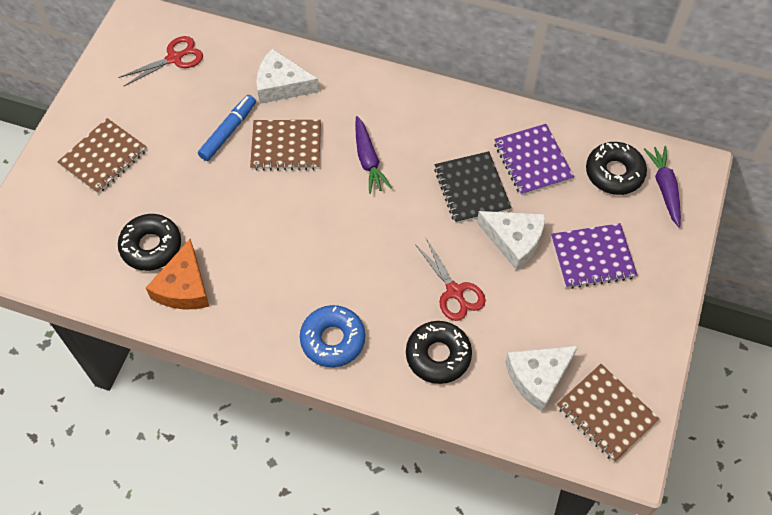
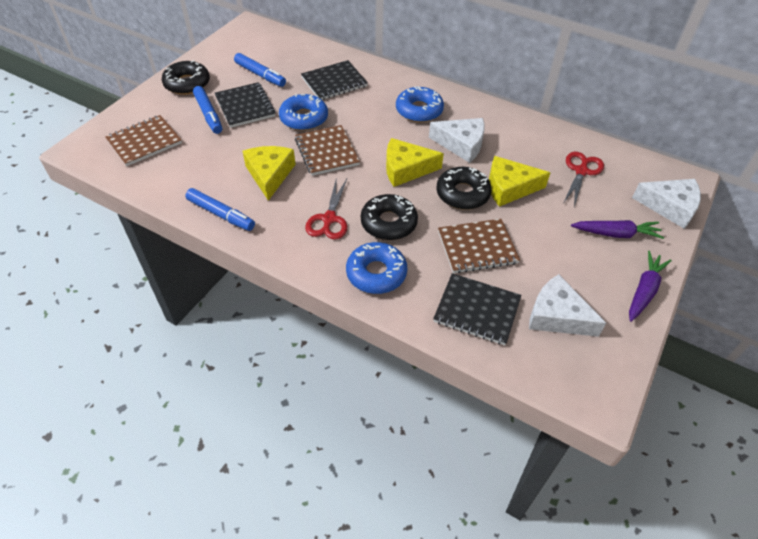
black notebook: 1 -> 3
blue donut: 1 -> 3
blue marker: 1 -> 3
orange cheese: 1 -> 0
purple notebook: 2 -> 0
yellow cheese: 0 -> 3

